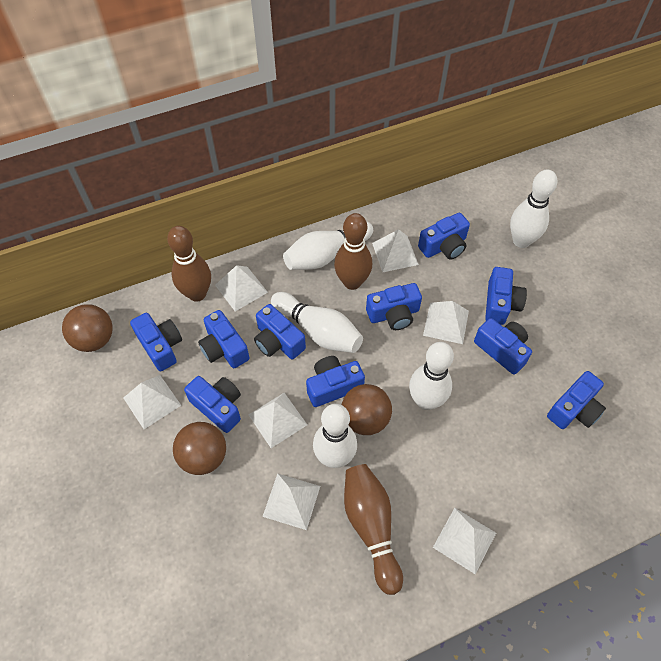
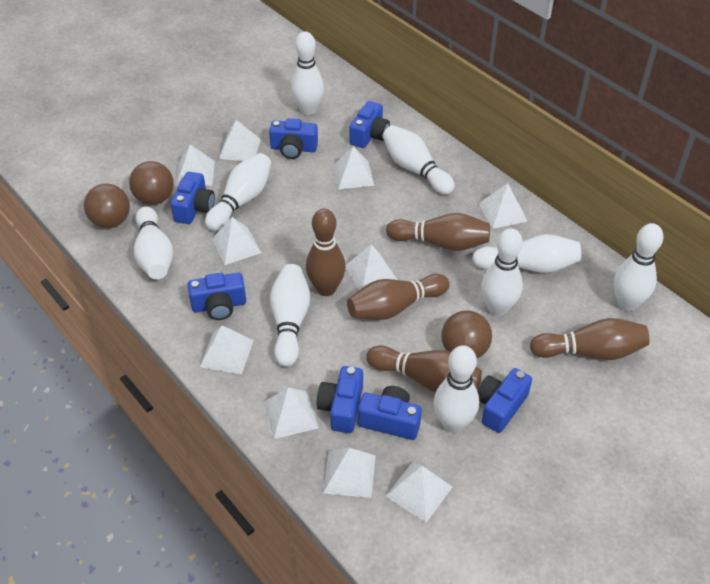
blue camera: 10 -> 7
brown bowling pin: 3 -> 5
white bowling pin: 5 -> 9
white pyramid: 7 -> 10

